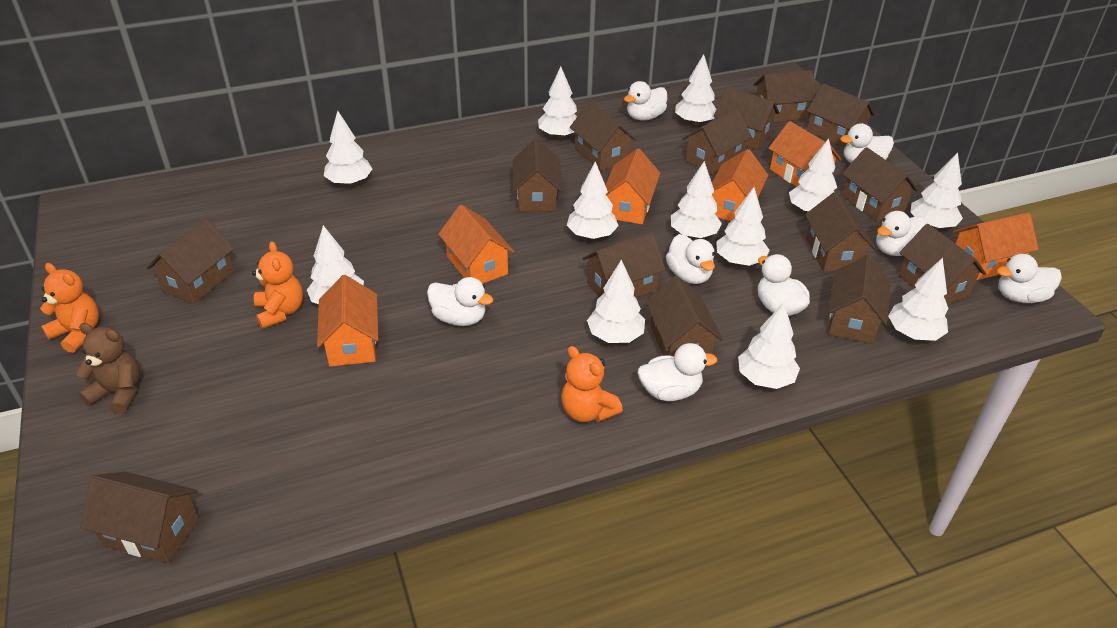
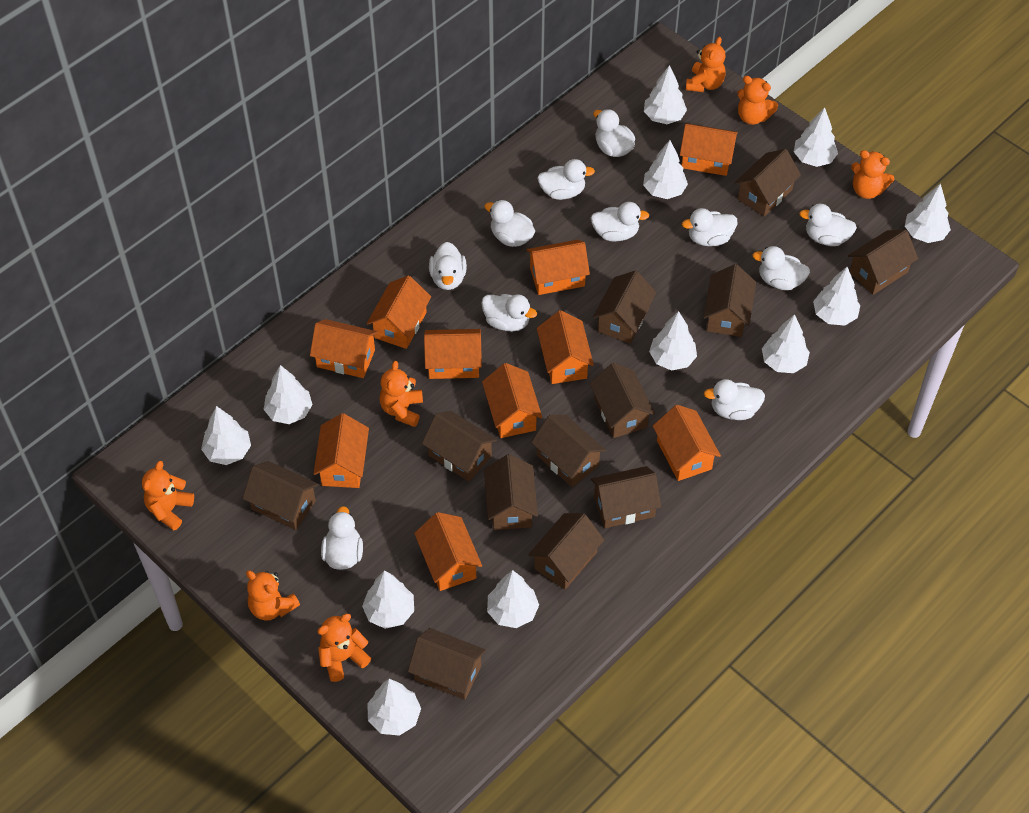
brown house: 14 -> 12
brown teddy bear: 1 -> 0
orange house: 6 -> 10
orange teddy bear: 3 -> 7
white duck: 8 -> 11

